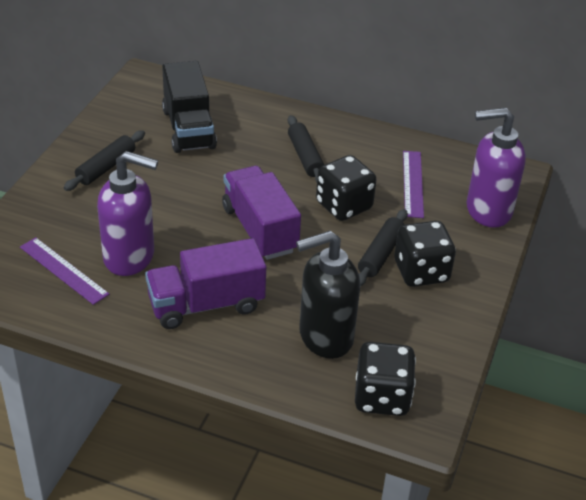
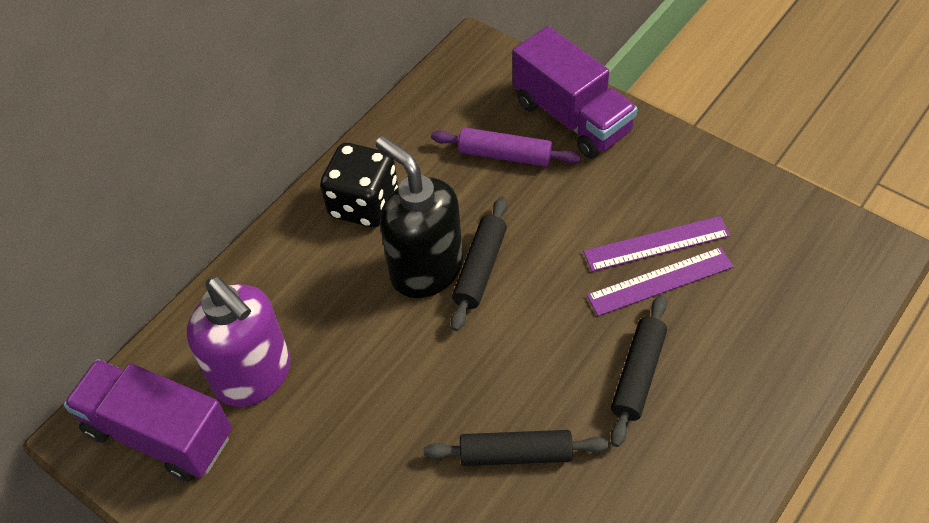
black dice: 3 -> 1
black truck: 1 -> 0
purple rolling pin: 0 -> 1
purple soap dispenser: 2 -> 1

